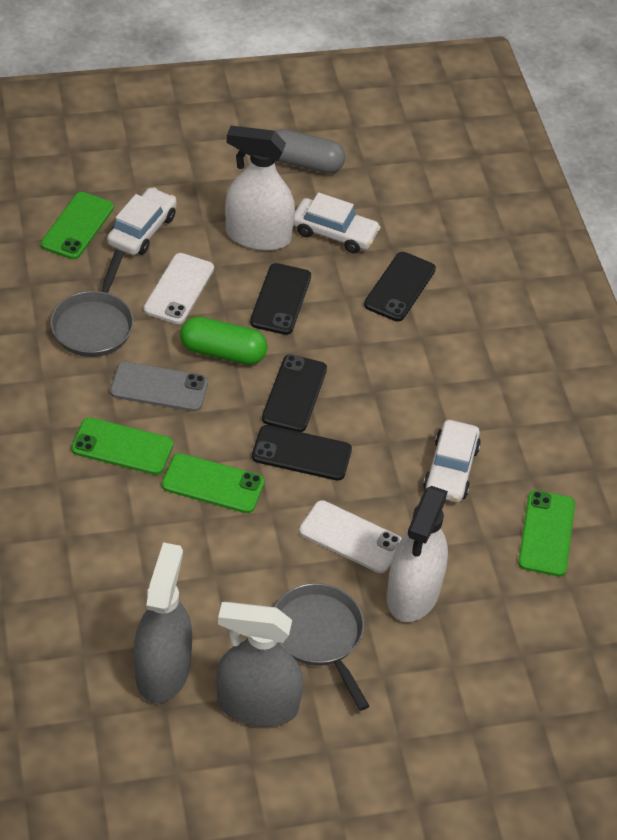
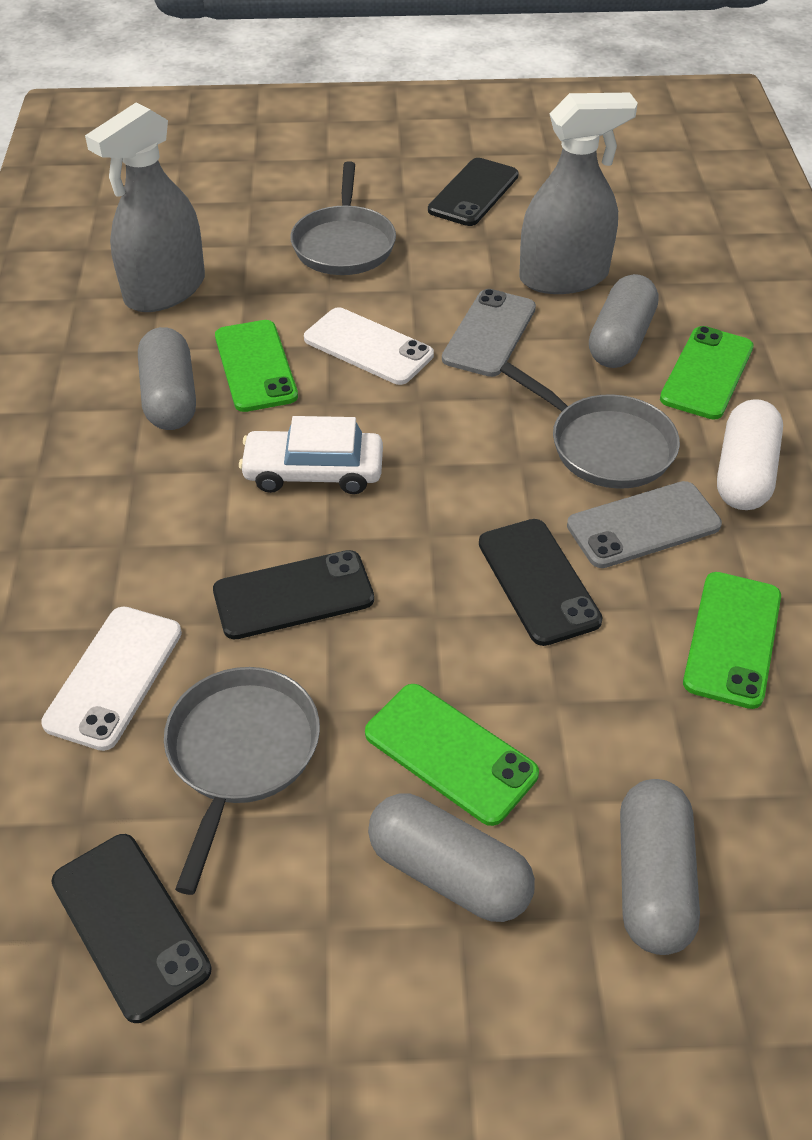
green capsule: 1 -> 0
grey capsule: 1 -> 4
grey pan: 2 -> 3
grey phone: 1 -> 2
white capsule: 0 -> 1
white car: 3 -> 1
white spray bottle: 2 -> 0

